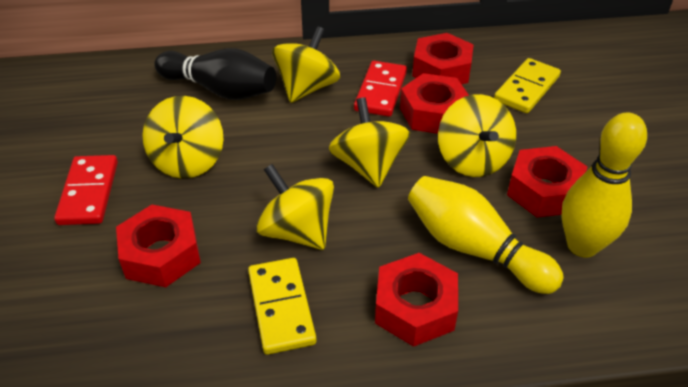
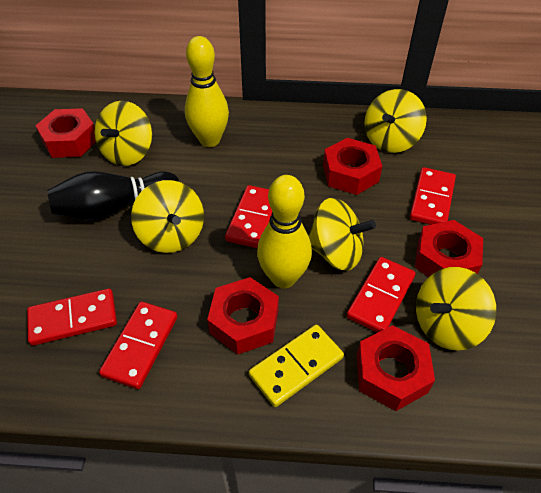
red domino: 2 -> 5
yellow domino: 2 -> 1

